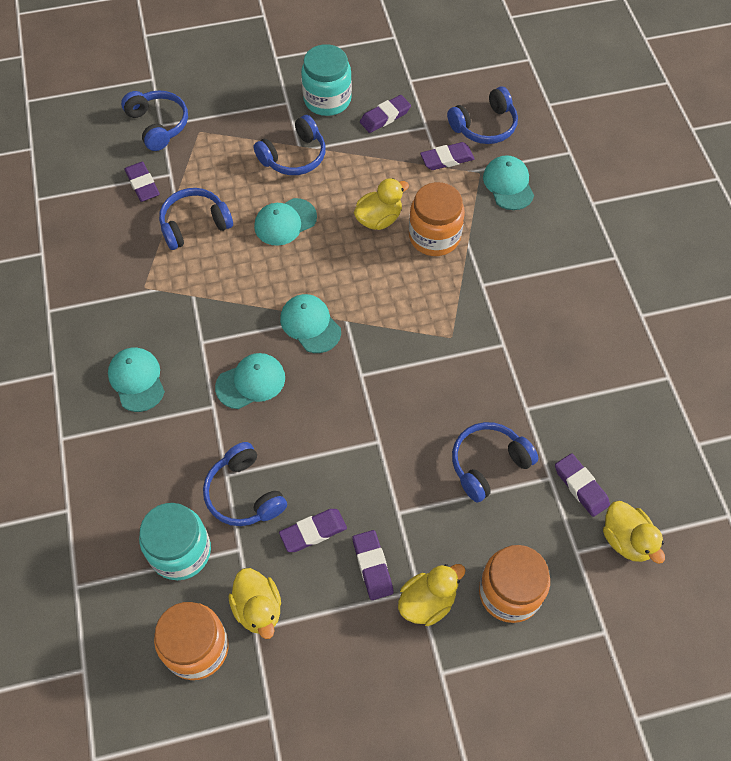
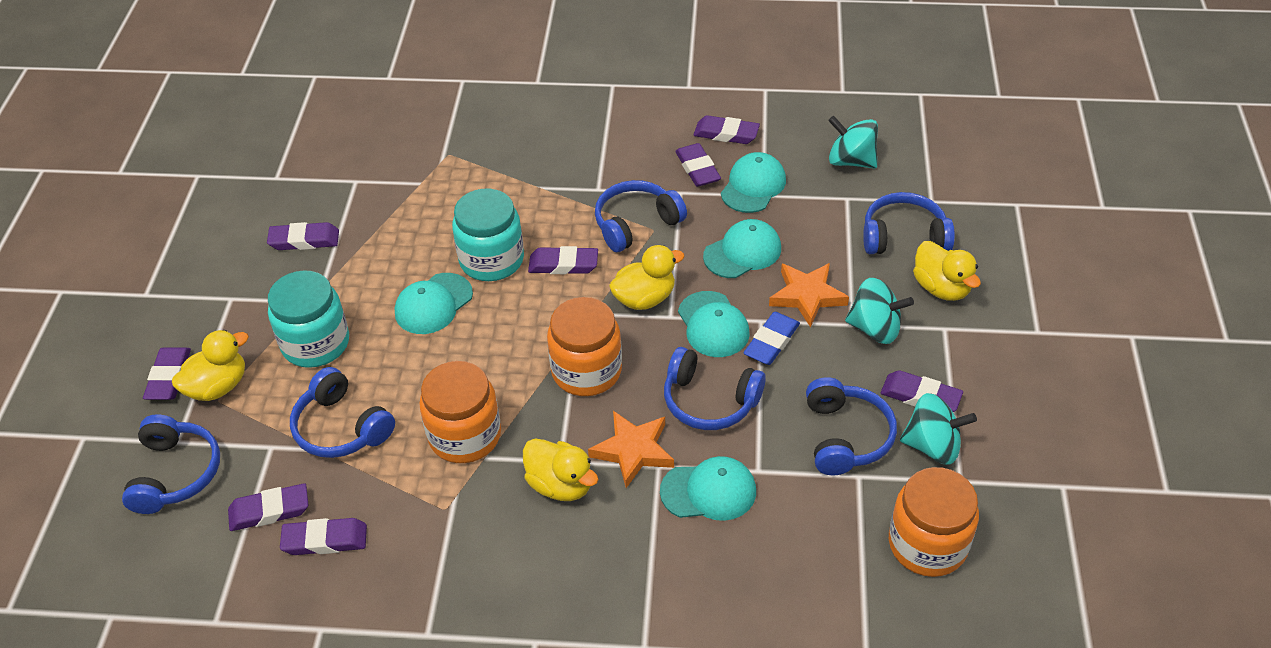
blue eraser: 0 -> 1
orange star: 0 -> 2
purple eraser: 6 -> 8
turquoise spinning top: 0 -> 3

